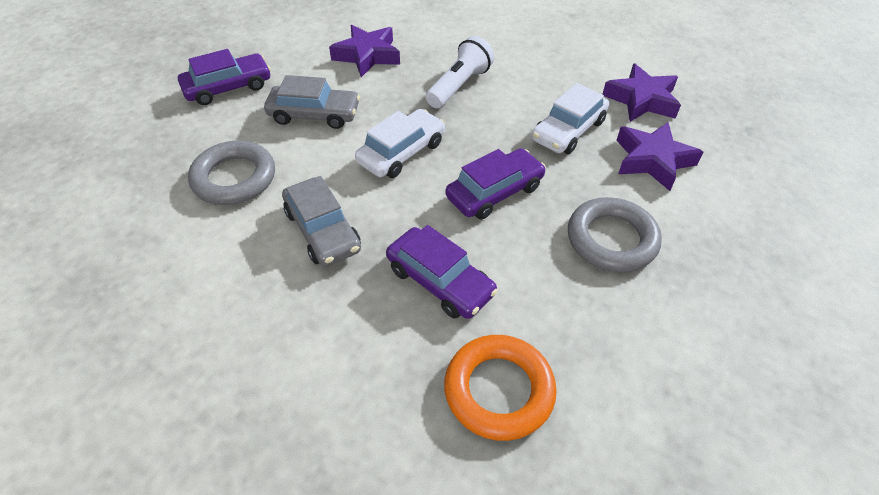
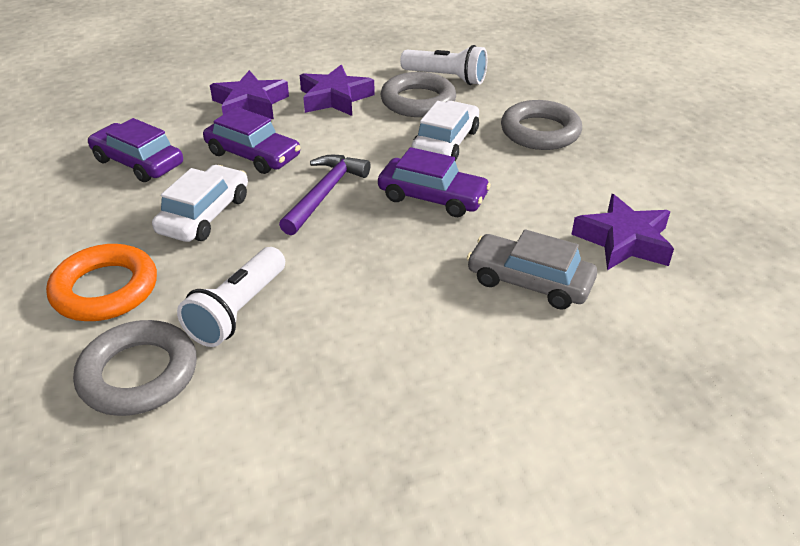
grey car: 2 -> 1
grey ring: 2 -> 3
purple hammer: 0 -> 1
white flashlight: 1 -> 2

